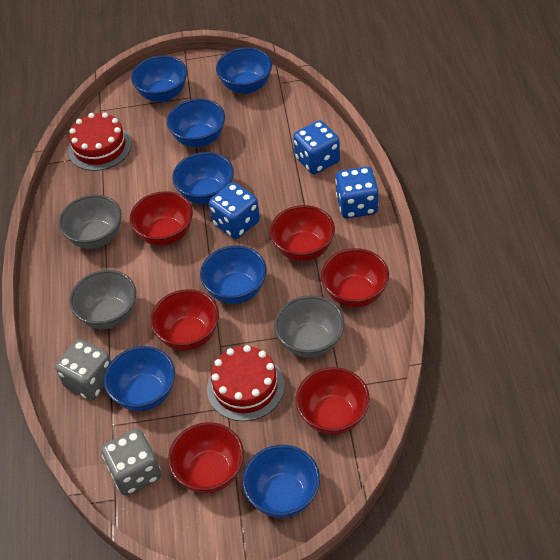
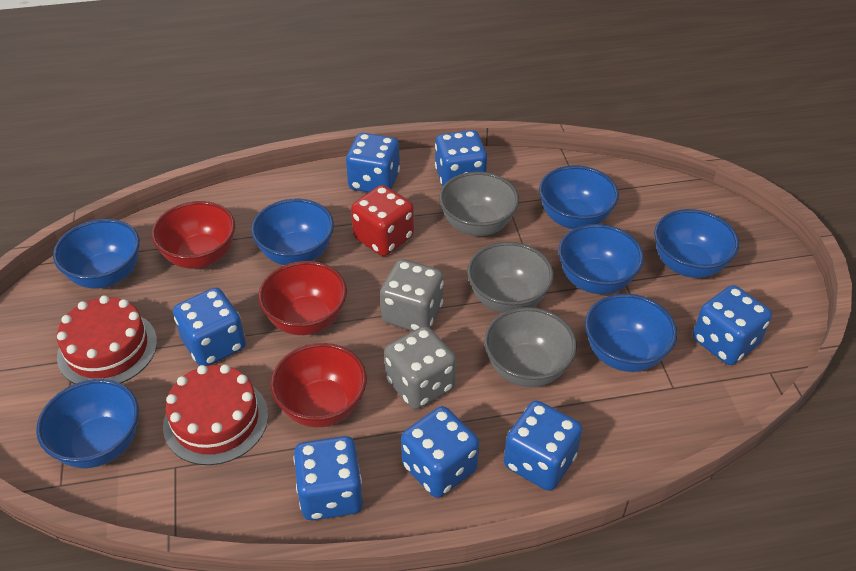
blue dice: 3 -> 7
red bowl: 6 -> 3
red dice: 0 -> 1

